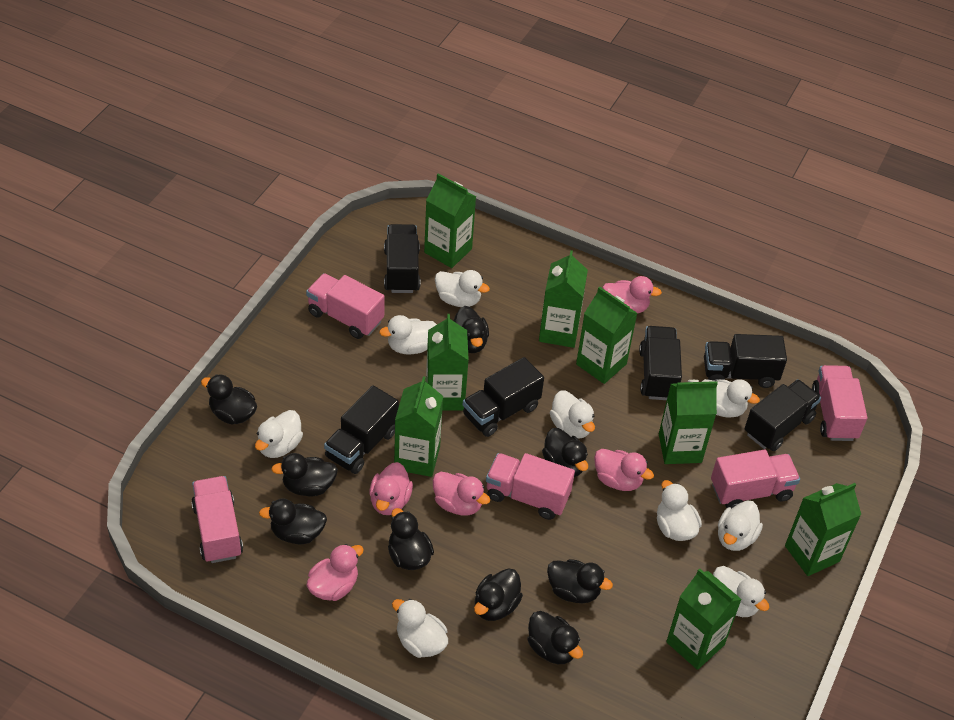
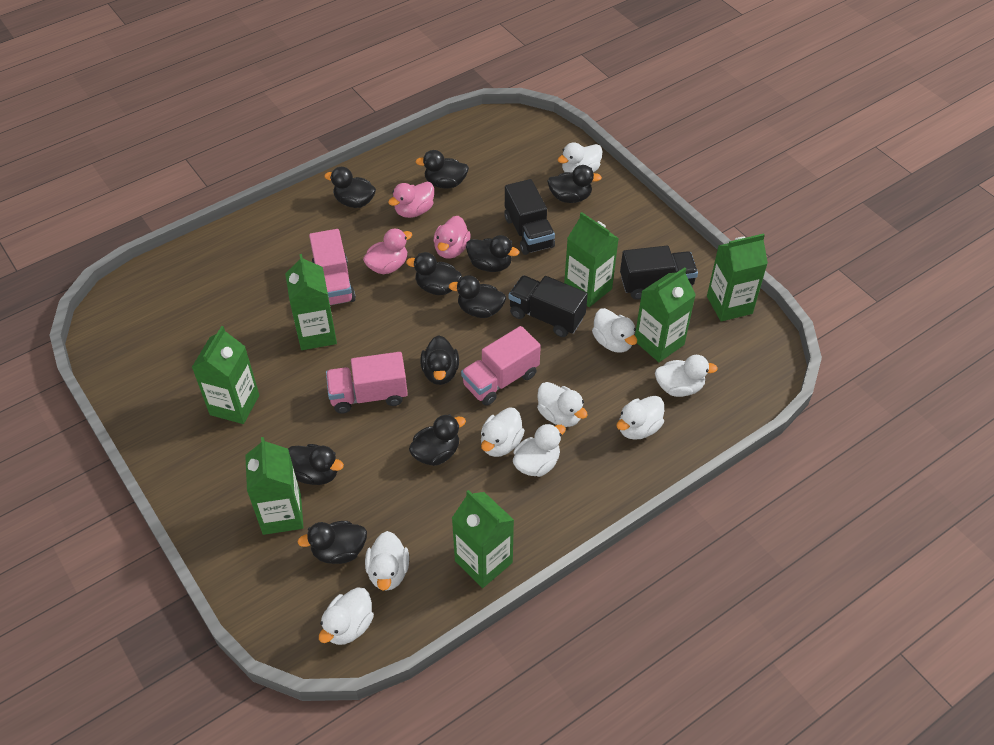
black duck: 9 -> 10
black truck: 6 -> 3
green carton: 8 -> 7
pink duck: 5 -> 3
pink truck: 5 -> 3

